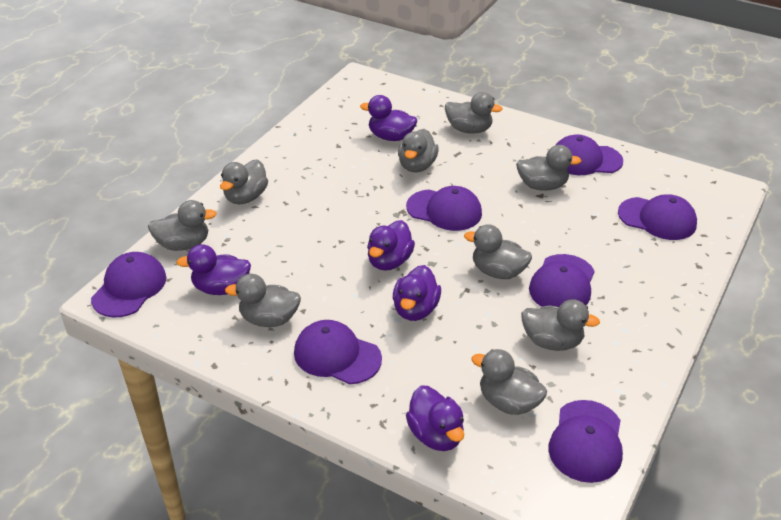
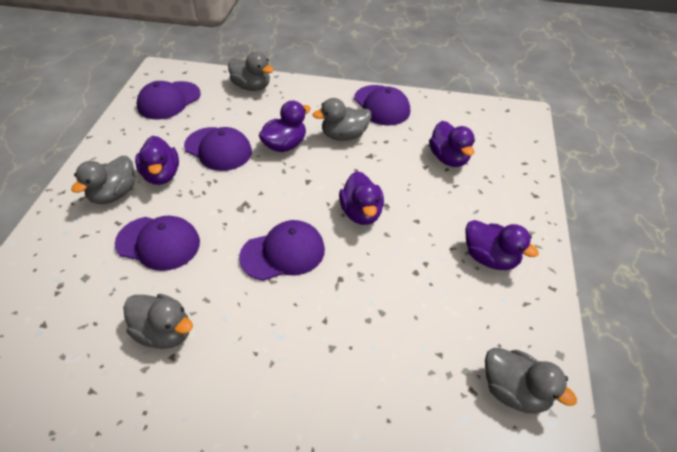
grey duck: 9 -> 5
purple cap: 7 -> 5

